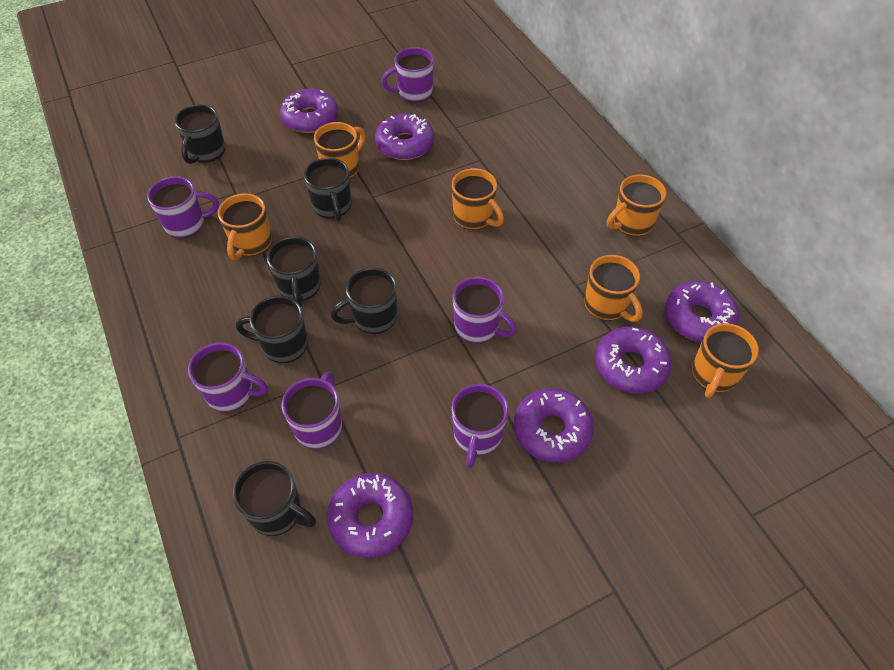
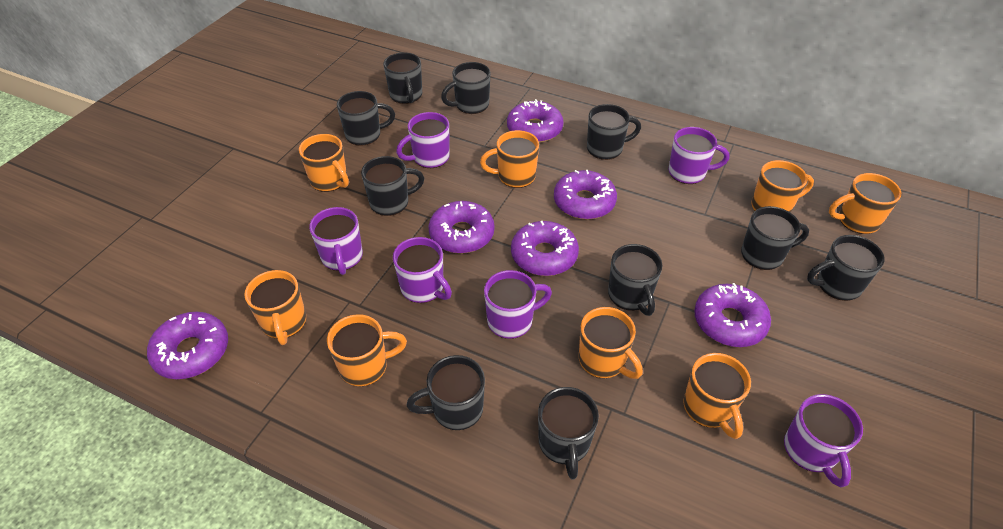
black mug: 6 -> 10
orange mug: 6 -> 8

